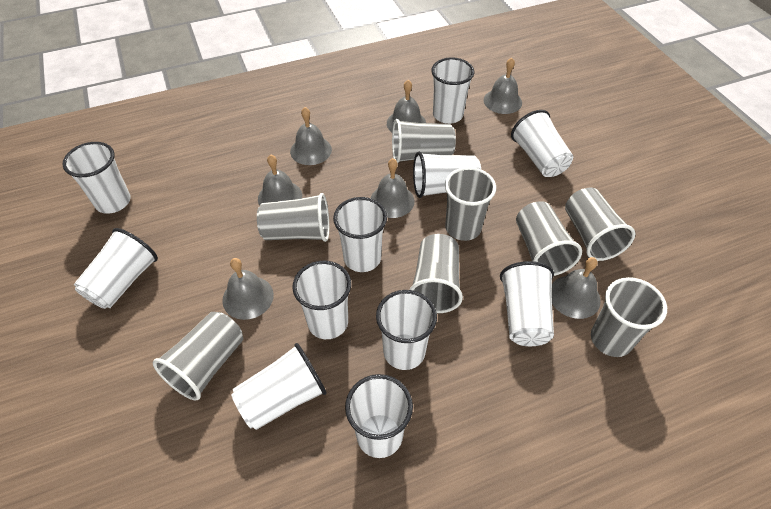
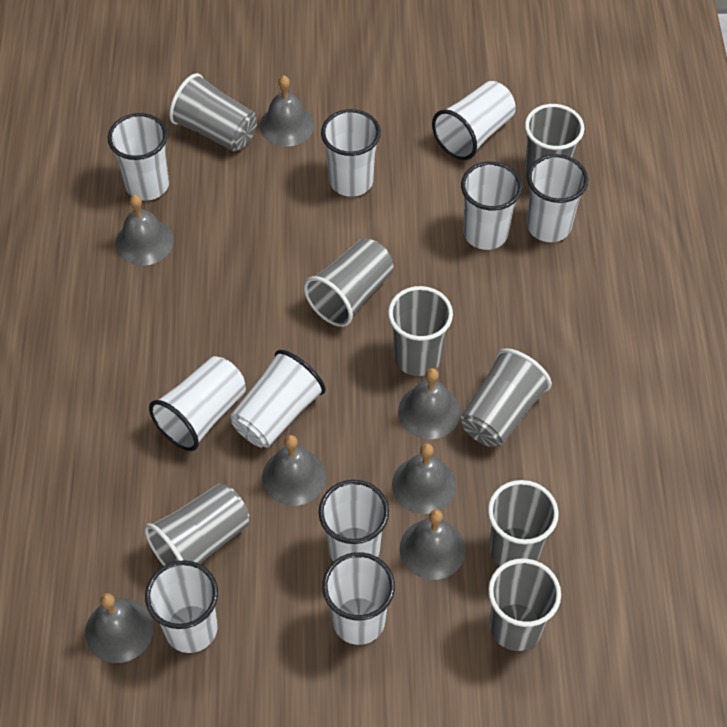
white cup: 11 -> 10

